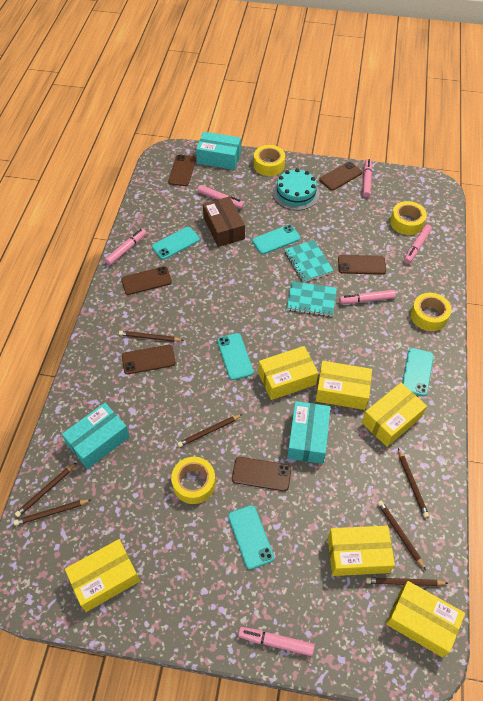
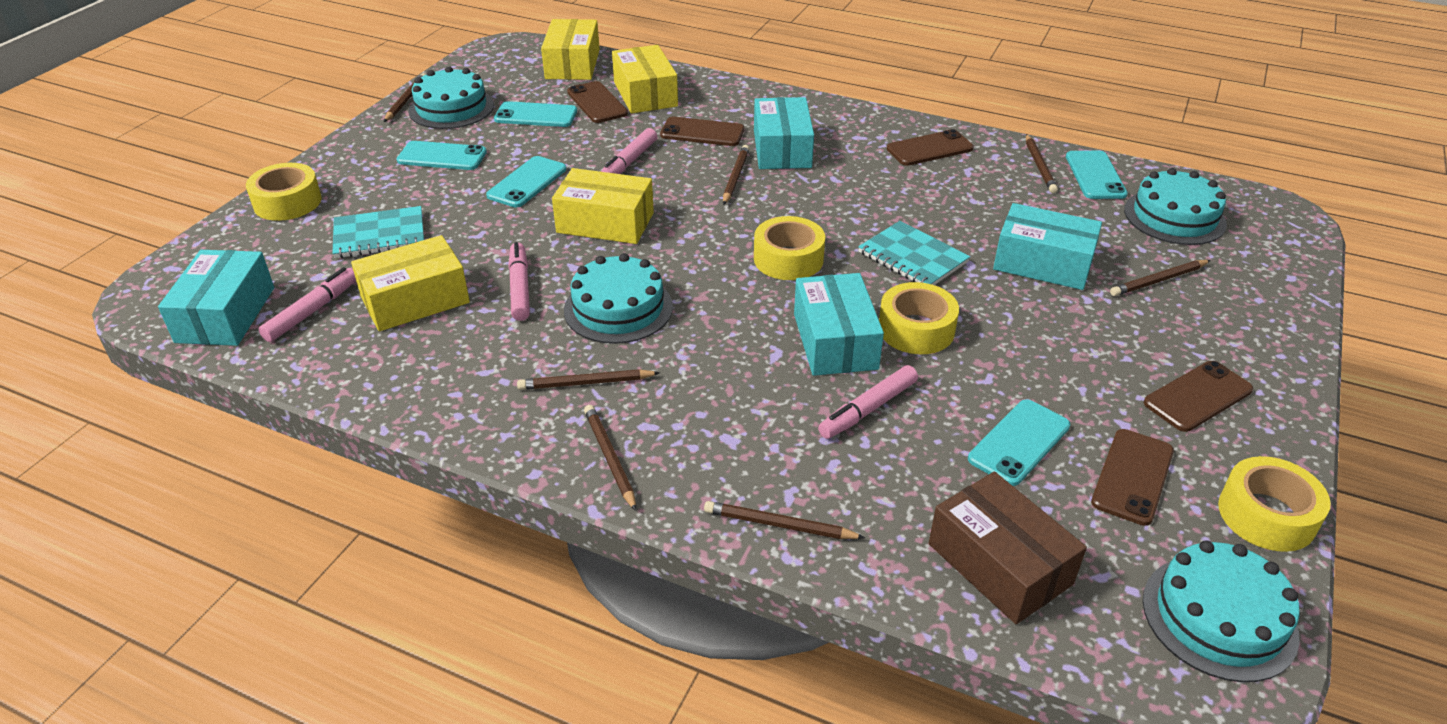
brown phone: 6 -> 5
pink marker: 6 -> 4
turquoise box: 3 -> 4
turquoise cake: 1 -> 4
yellow box: 6 -> 4

